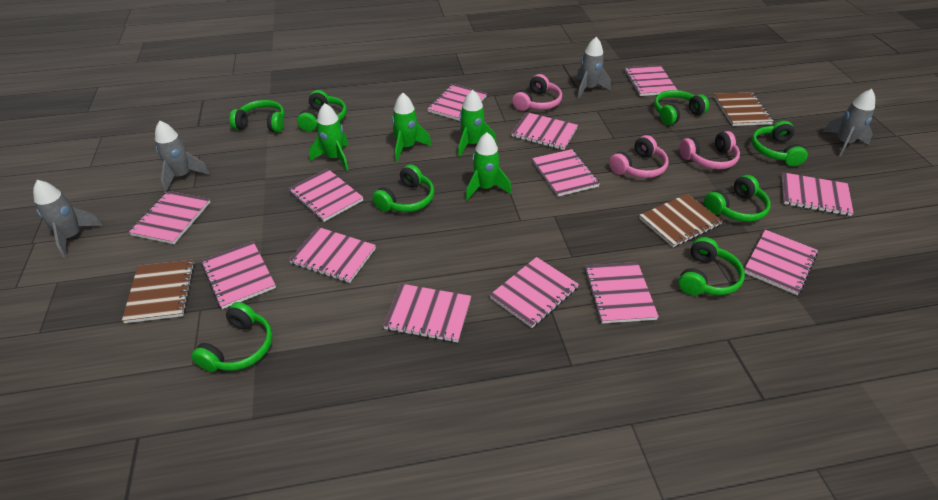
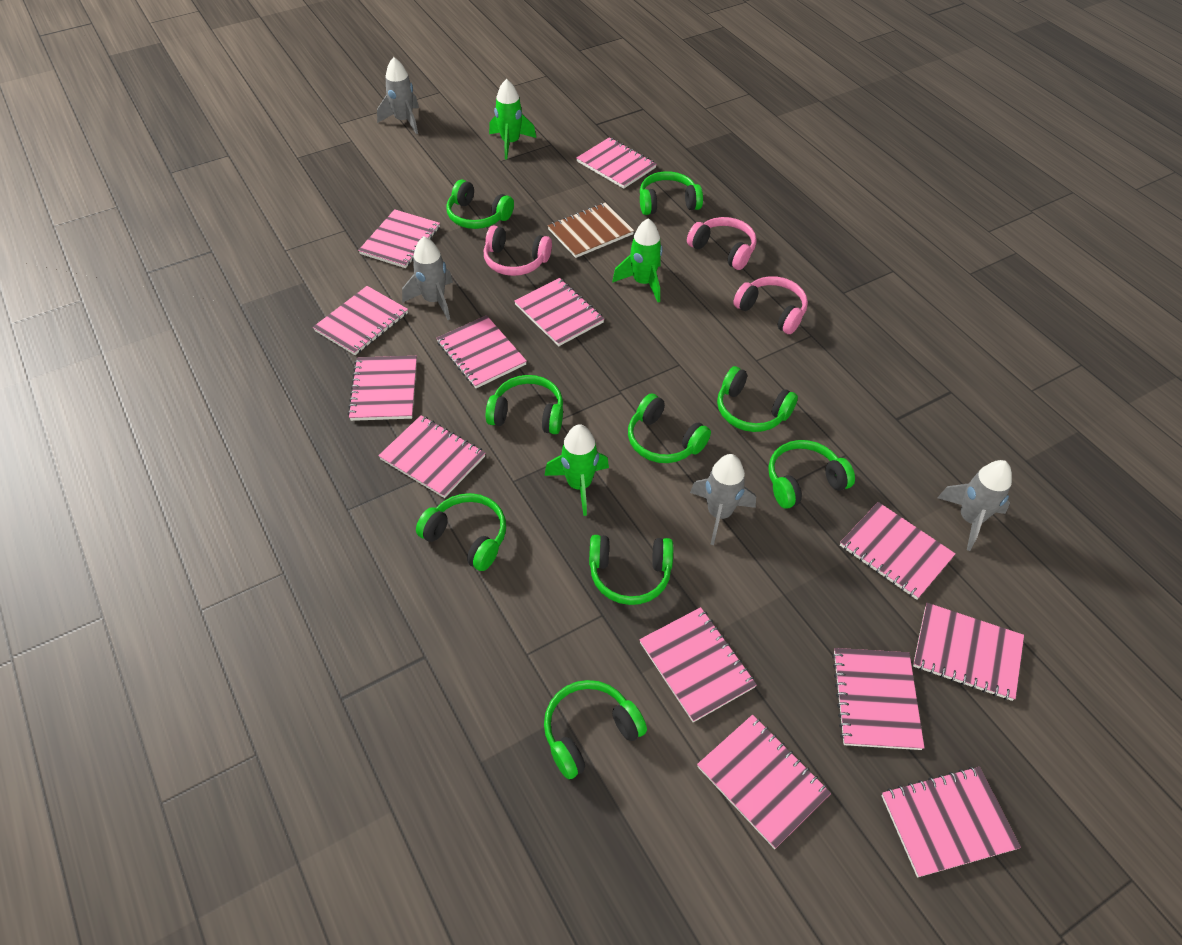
brown notebook: 3 -> 1
green headphones: 8 -> 9
green rocket: 4 -> 3

